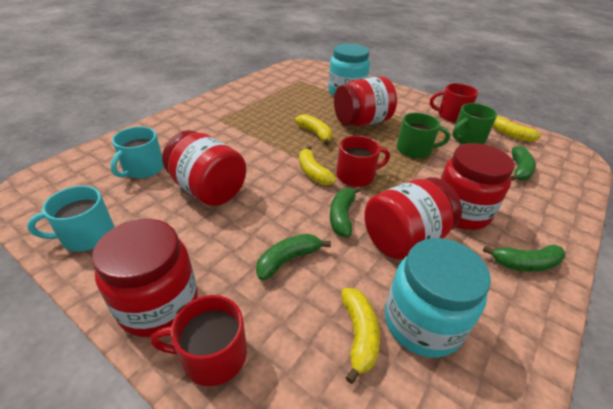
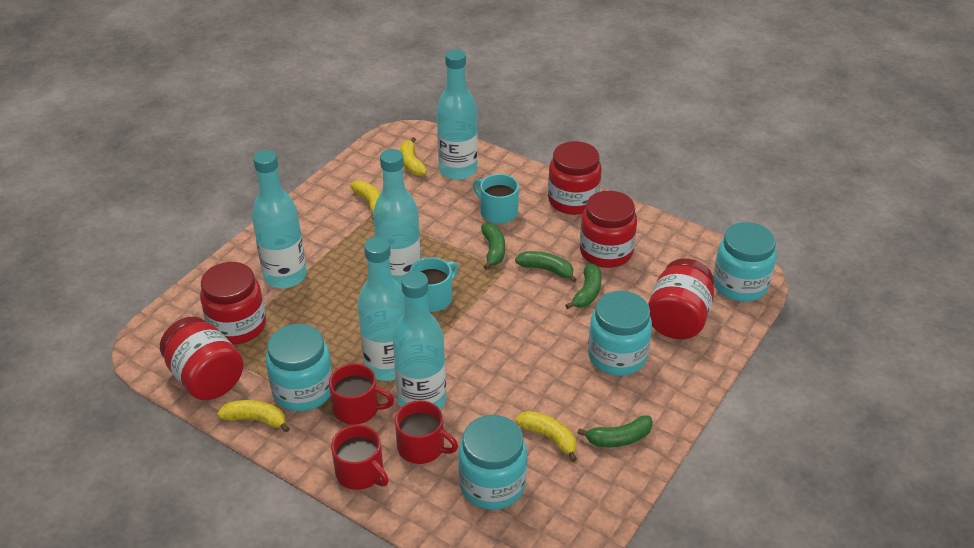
green mug: 2 -> 0
turquoise bottle: 0 -> 5
turquoise jar: 2 -> 4

